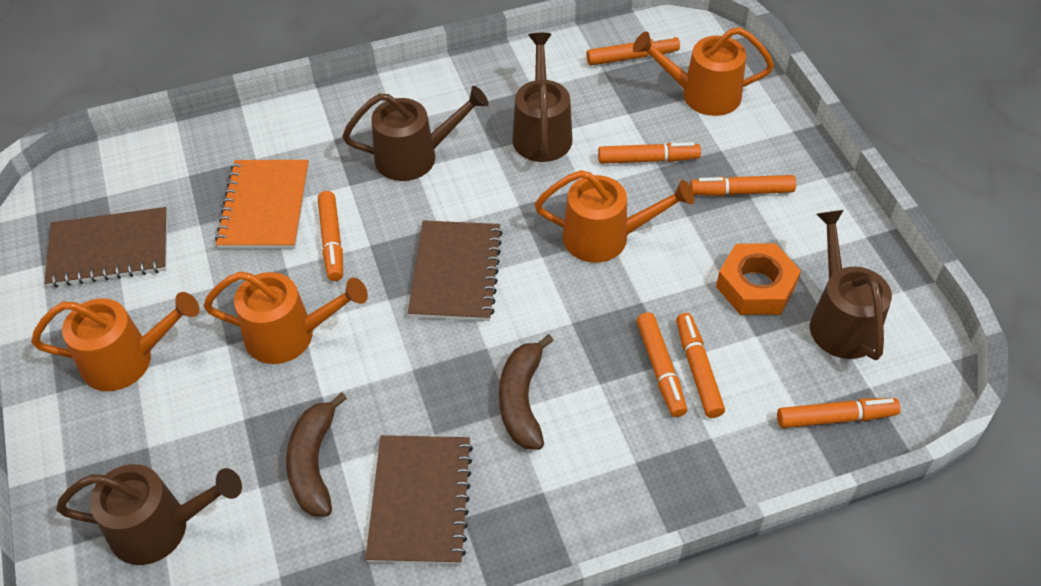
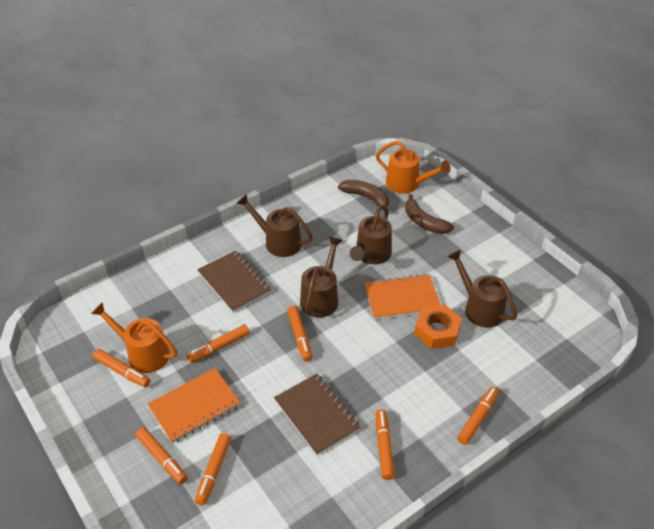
brown notebook: 3 -> 2
orange notebook: 1 -> 2
orange watering can: 4 -> 2

